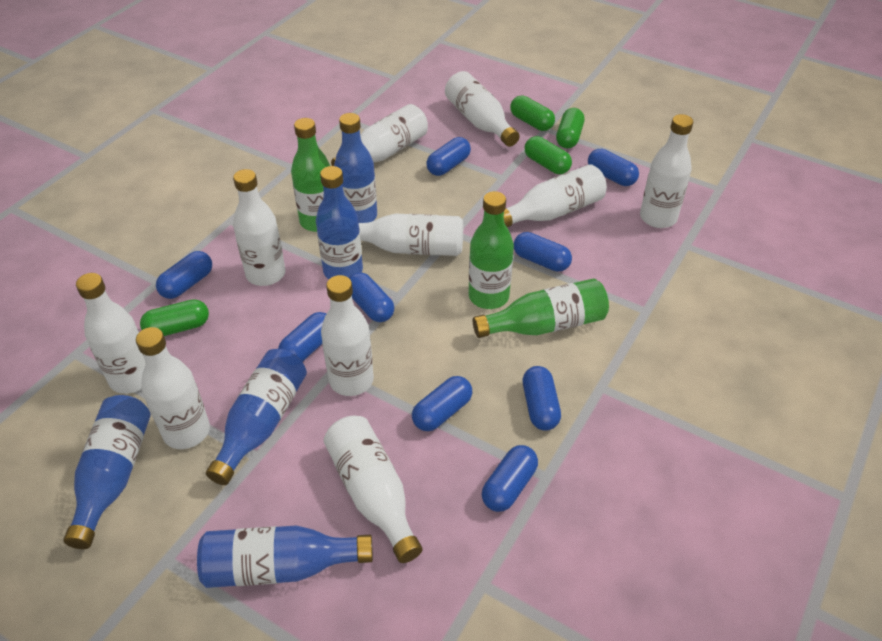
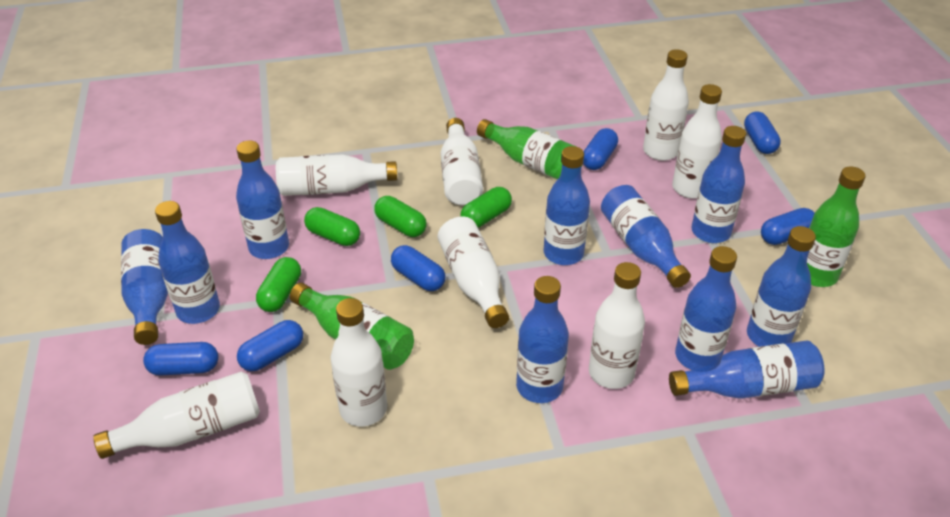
blue bottle: 5 -> 10
blue capsule: 9 -> 6
white bottle: 10 -> 8

